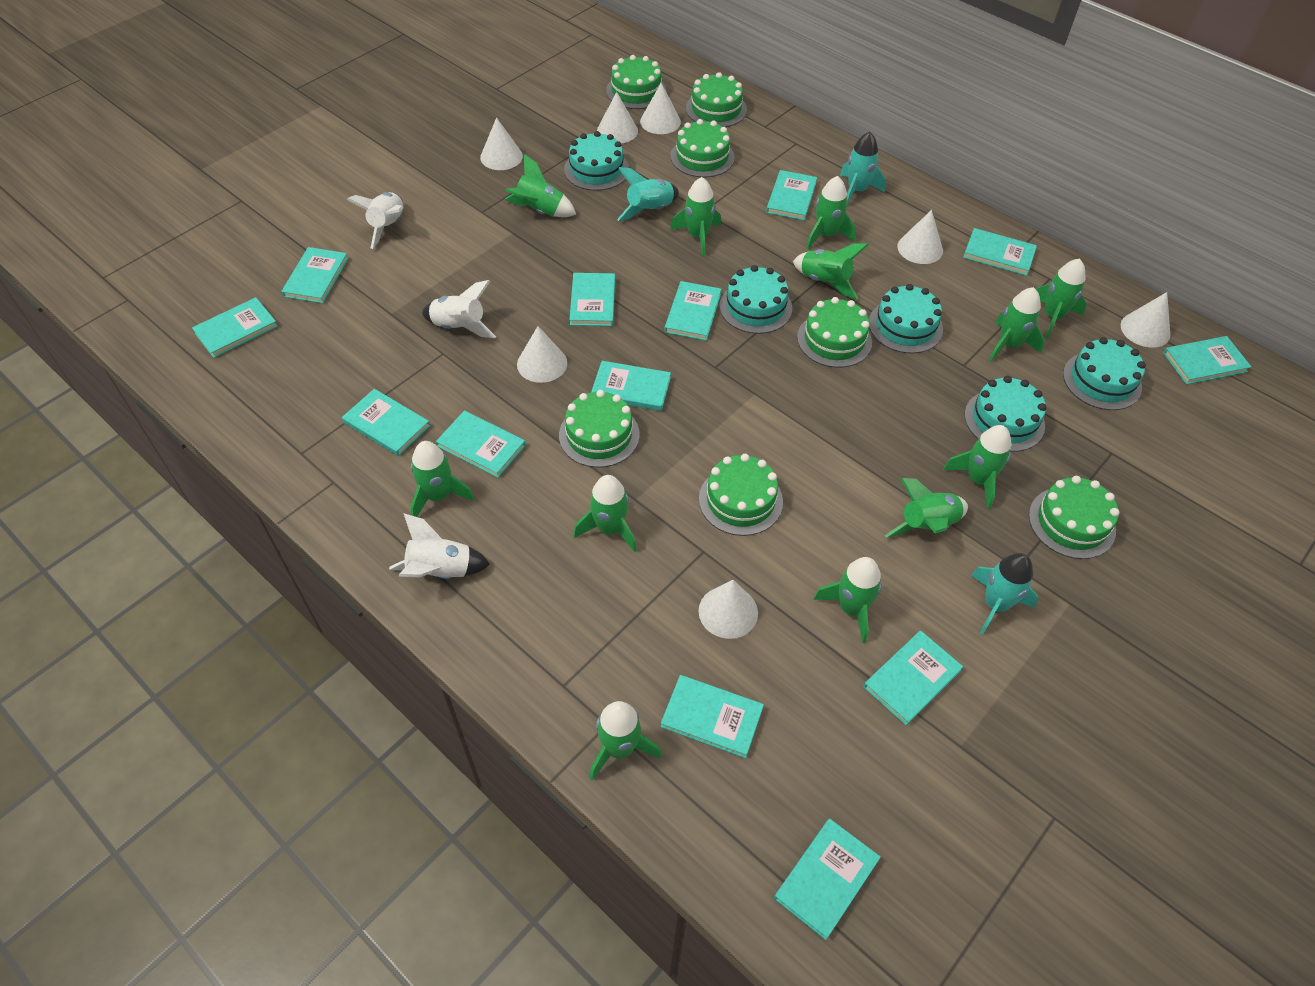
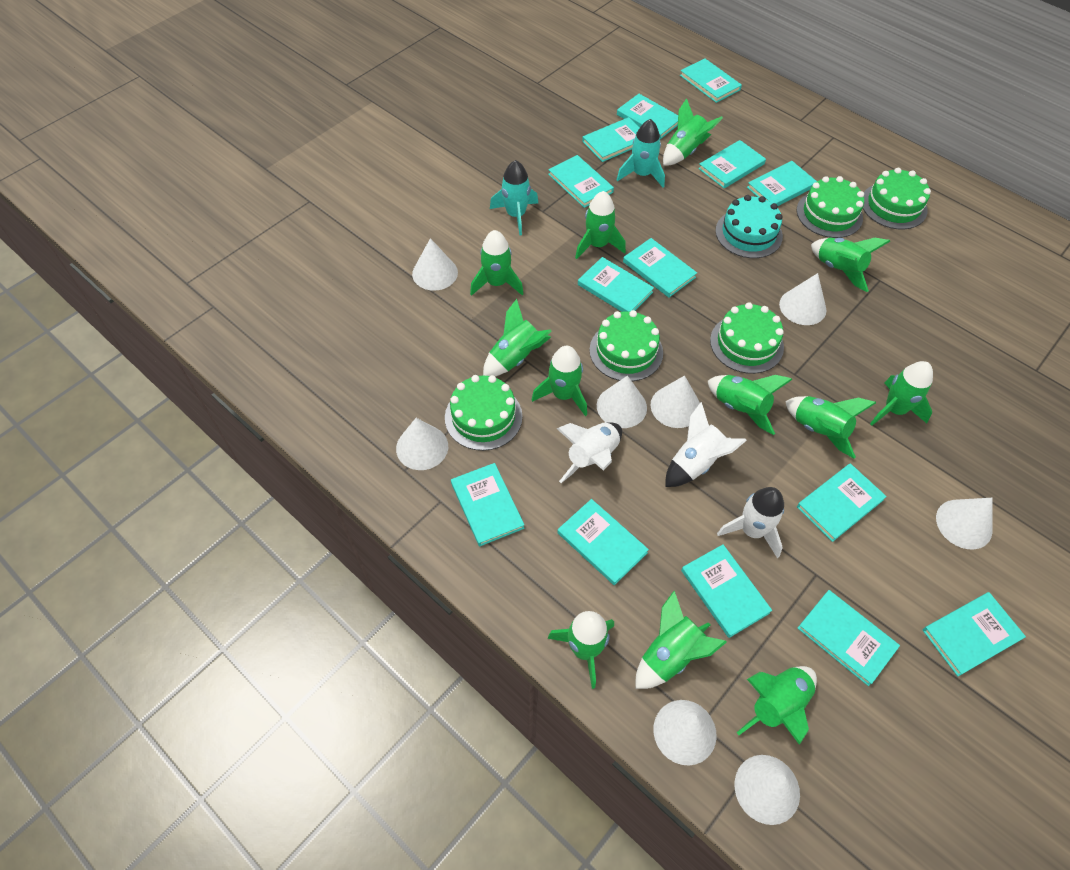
green cake: 7 -> 5
turquoise book: 13 -> 14
turquoise cake: 5 -> 1
turquoise rocket: 3 -> 2
white cone: 7 -> 8

